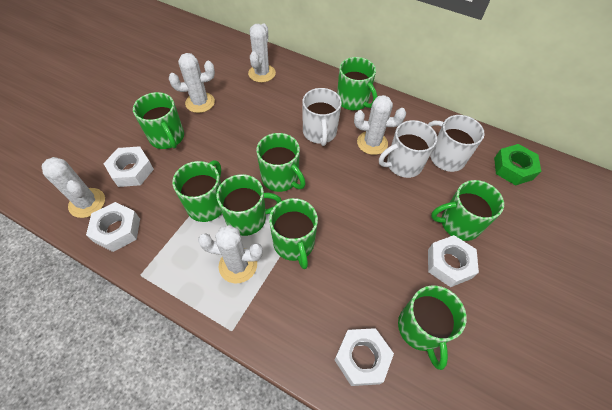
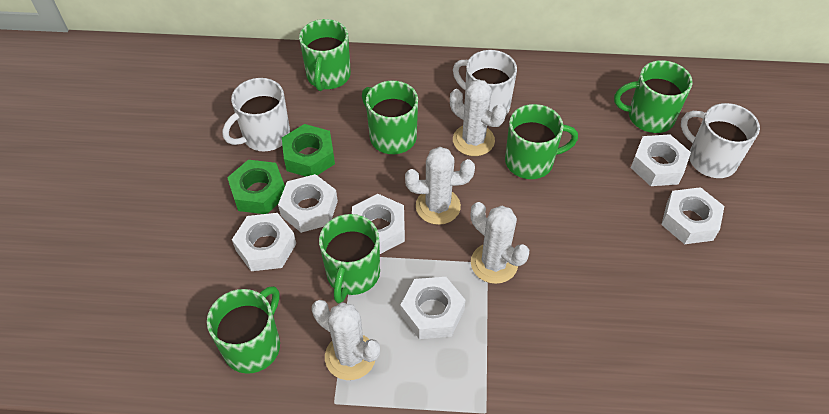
green mug: 8 -> 6
green nut: 1 -> 2
white cactus: 5 -> 4
white nut: 4 -> 6

